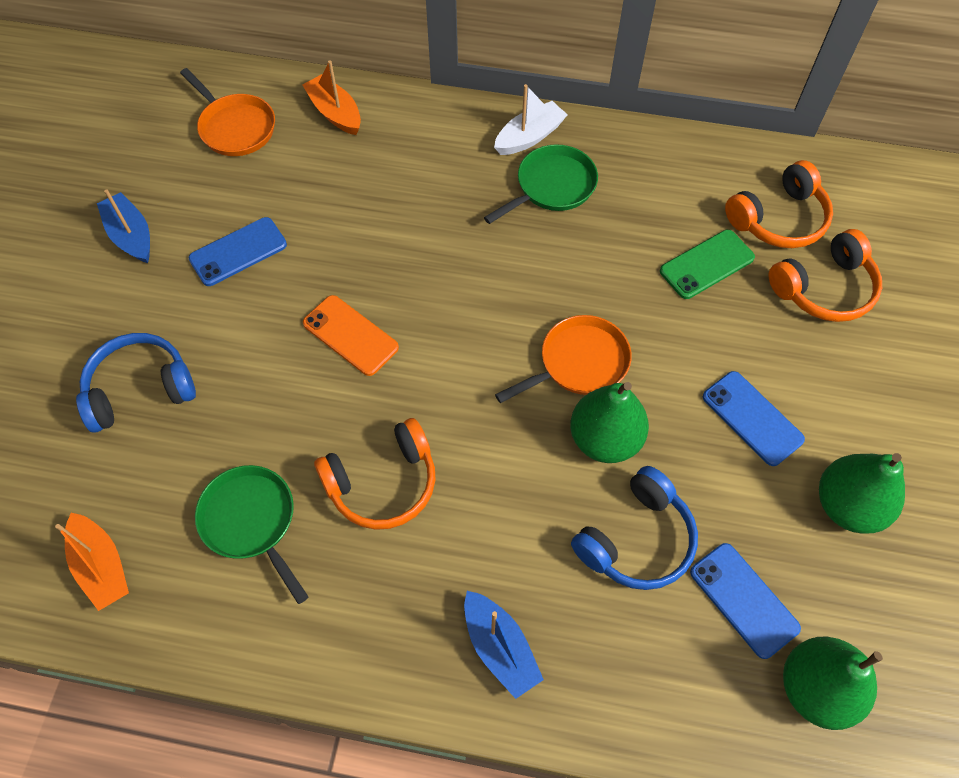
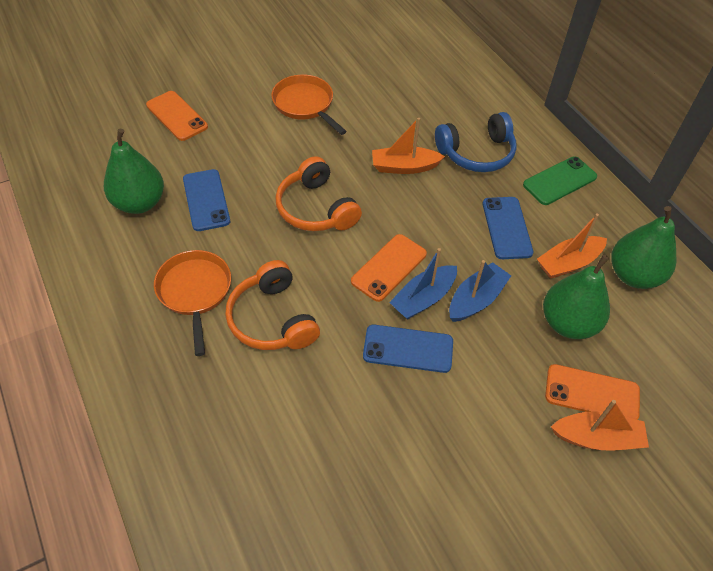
blue headphones: 2 -> 1
green pan: 2 -> 0
orange boat: 2 -> 3
orange headphones: 3 -> 2
orange phone: 1 -> 3
white boat: 1 -> 0

